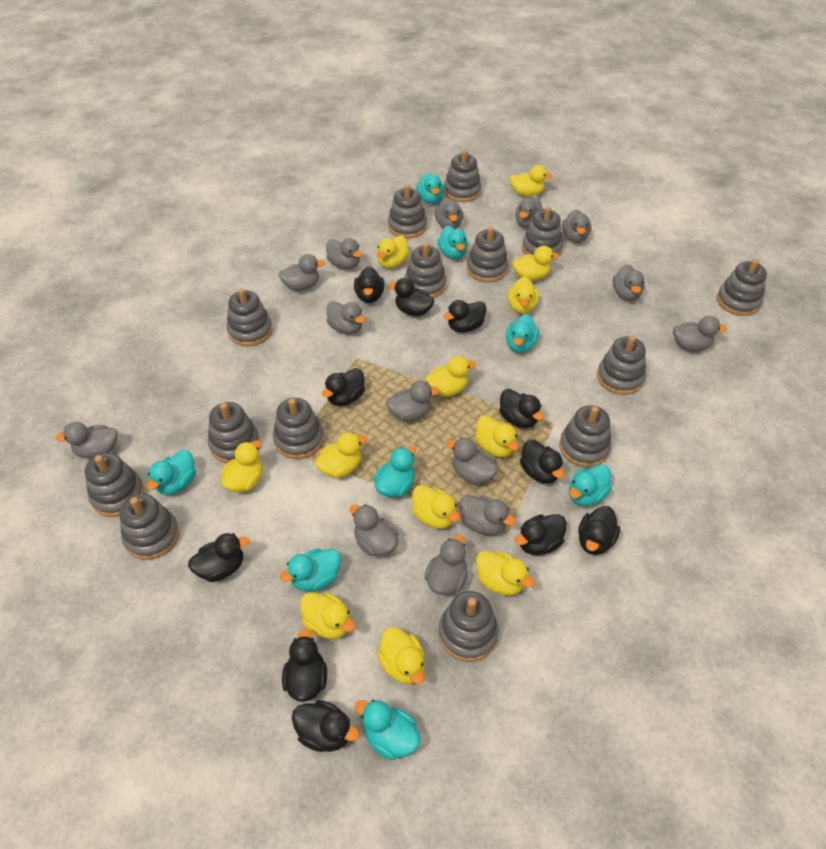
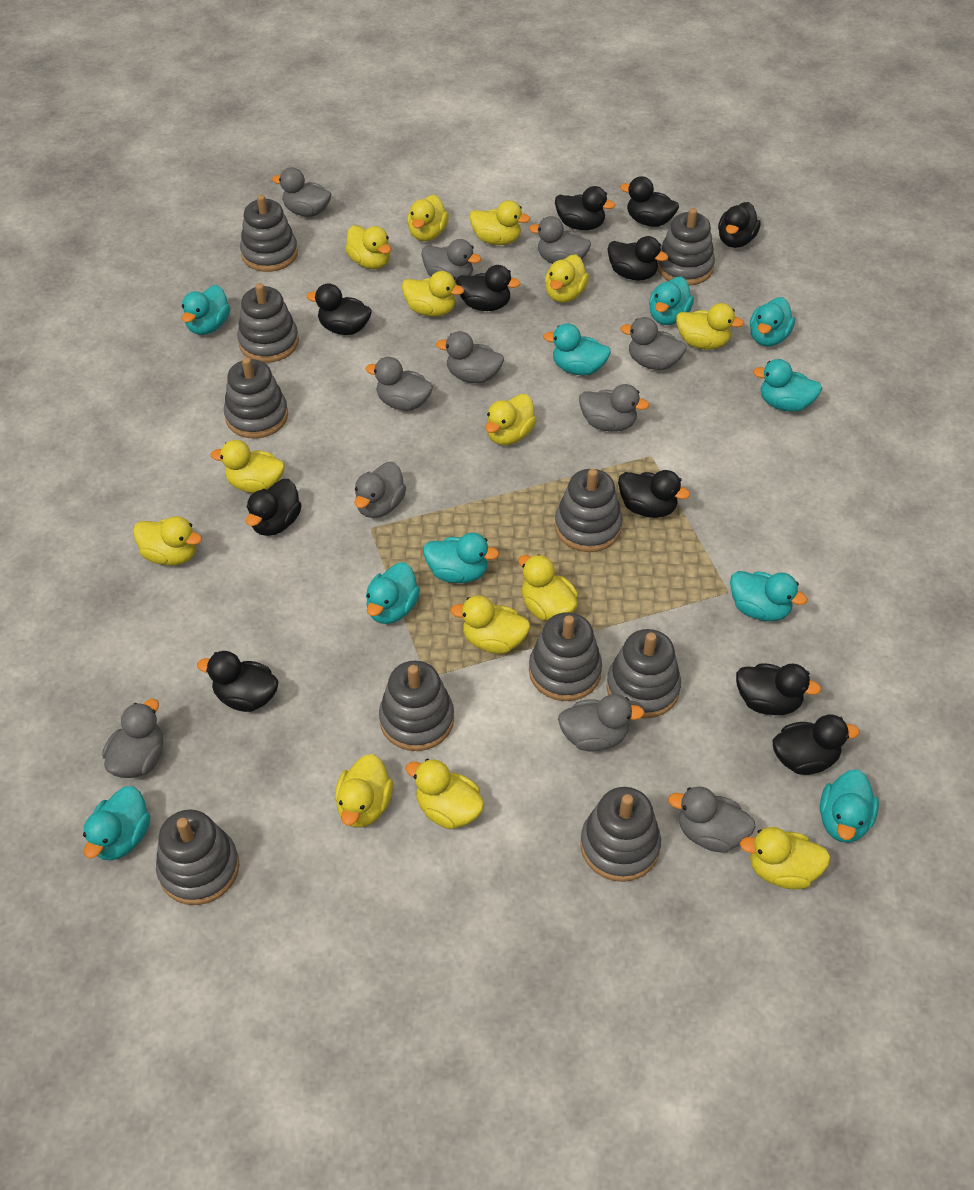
grey duck: 14 -> 11
grey stacking toy: 14 -> 10
turquoise duck: 8 -> 10
yellow duck: 12 -> 14

